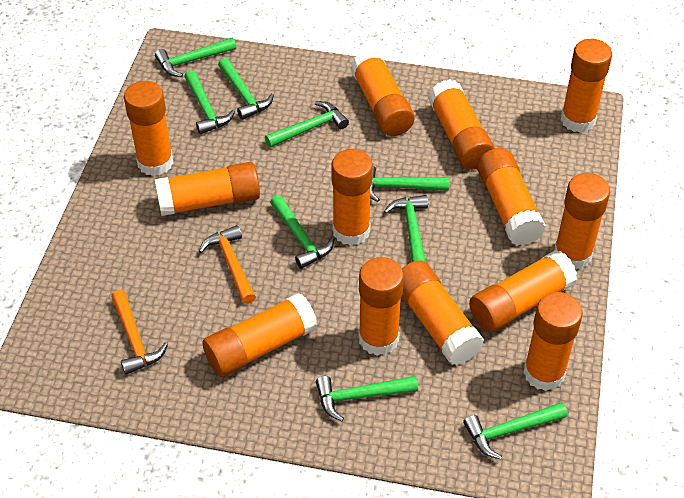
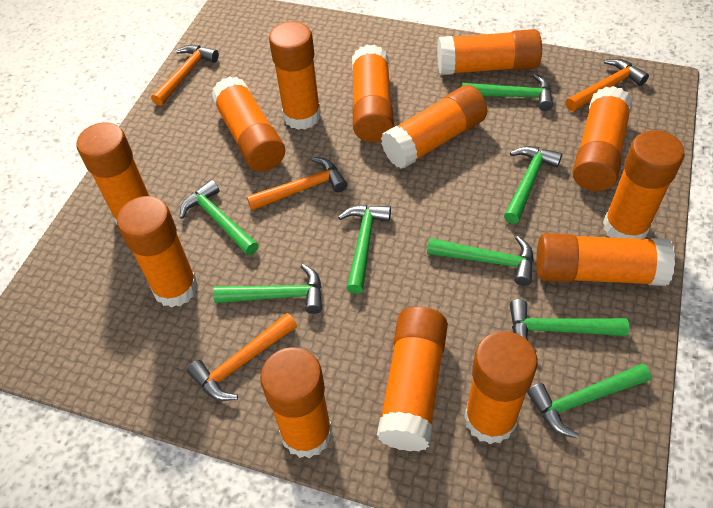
green hammer: 9 -> 8
orange hammer: 2 -> 4

